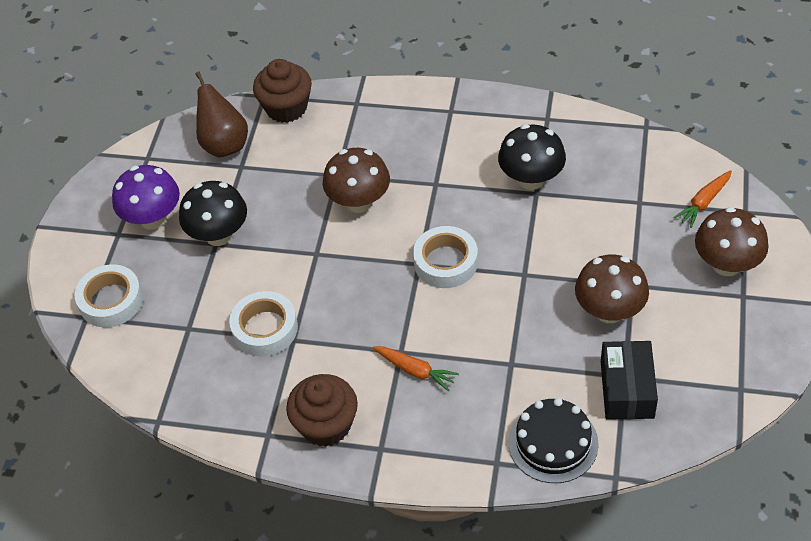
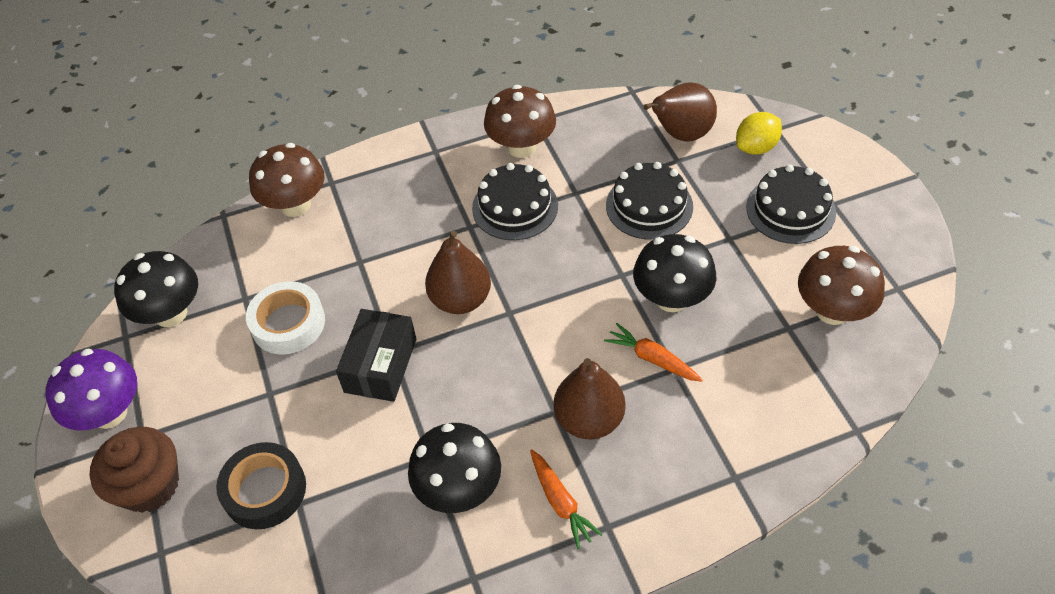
black cake: 1 -> 3
black mushroom: 2 -> 3
black tape: 0 -> 1
brown cupcake: 2 -> 1
brown pear: 1 -> 3
white tape: 3 -> 1
yellow lemon: 0 -> 1

